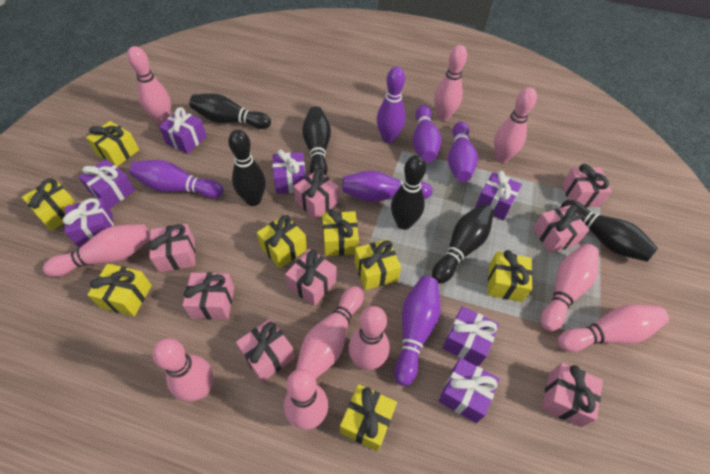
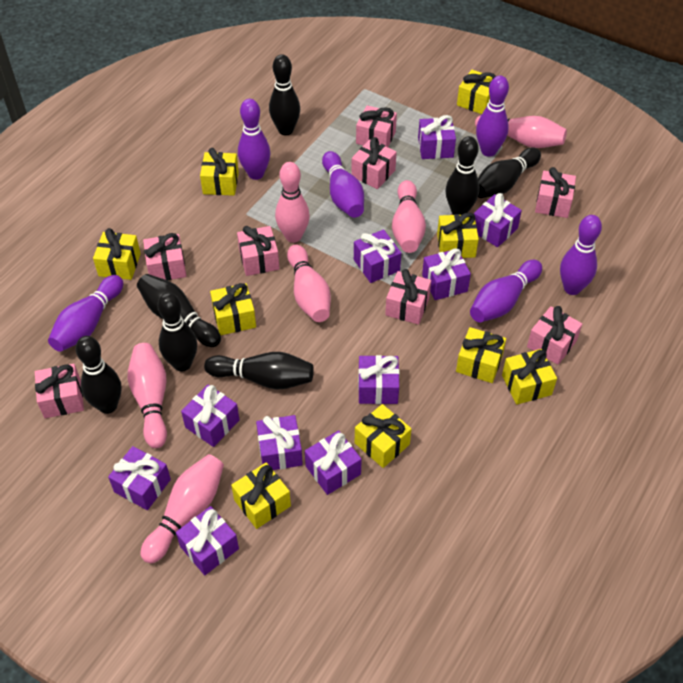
black bowling pin: 6 -> 7
pink bowling pin: 10 -> 6
purple gift: 7 -> 10
yellow gift: 8 -> 9

